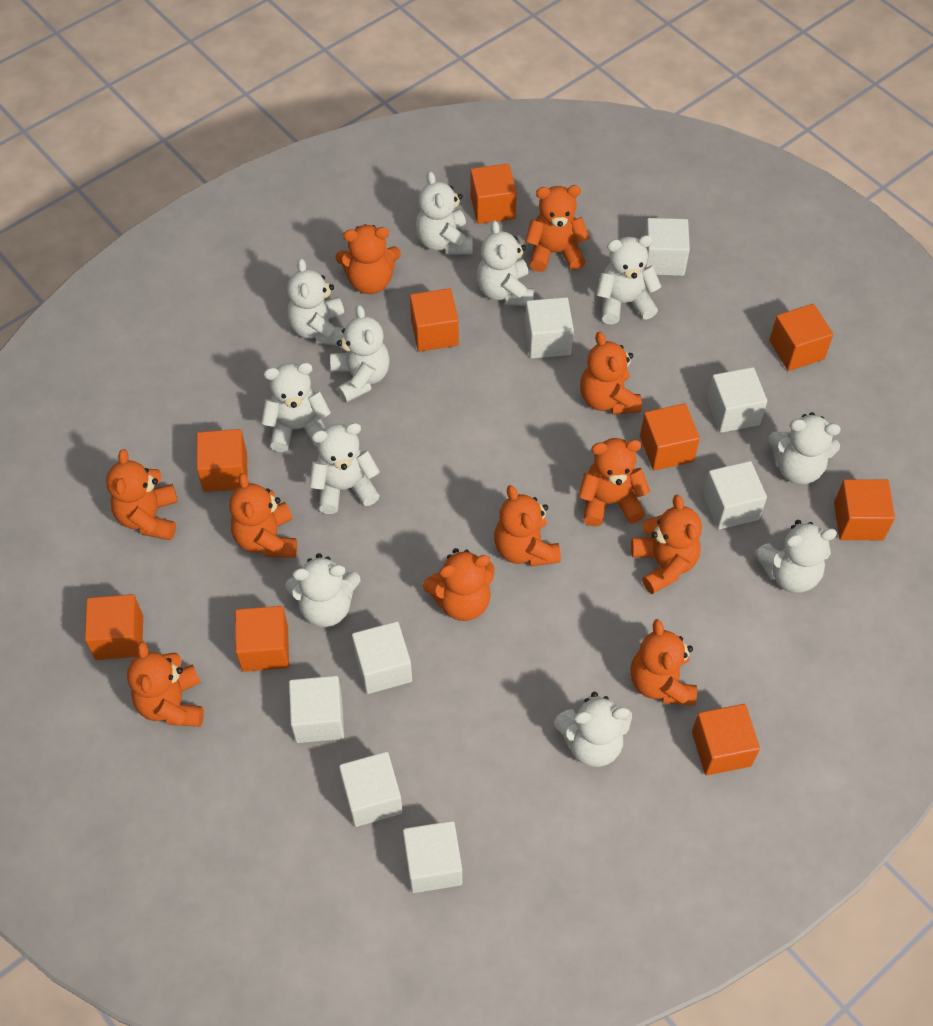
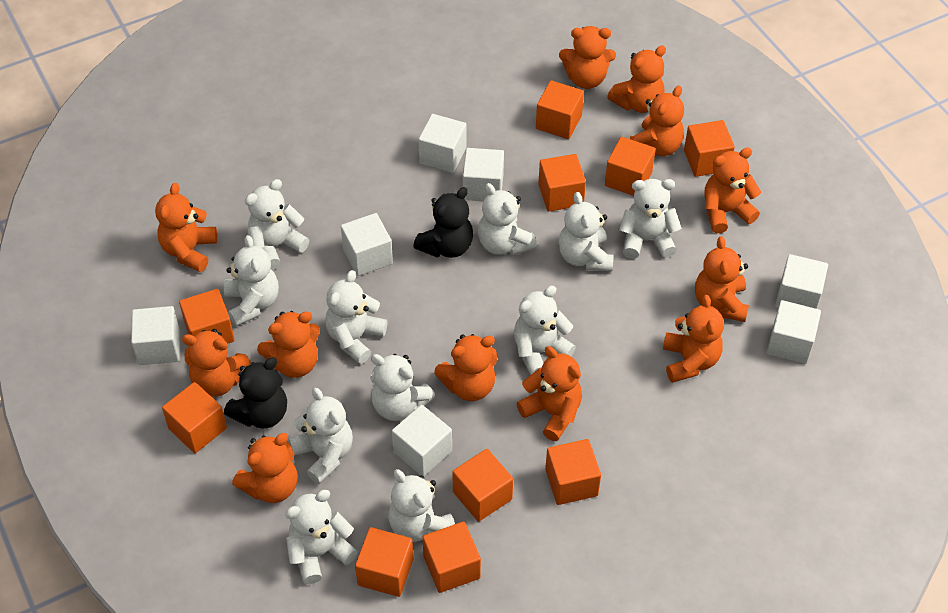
black teddy bear: 0 -> 2
orange cube: 9 -> 10
orange teddy bear: 11 -> 12
white cube: 8 -> 7

